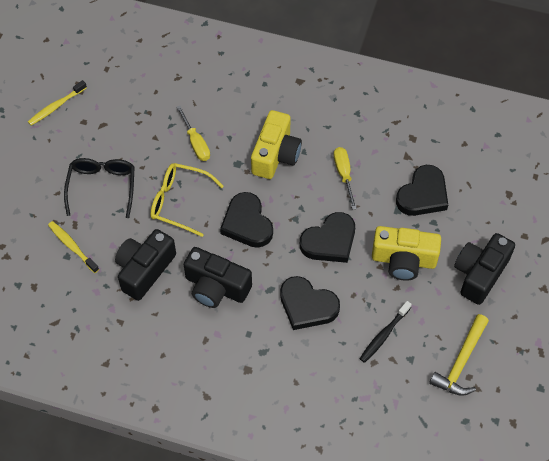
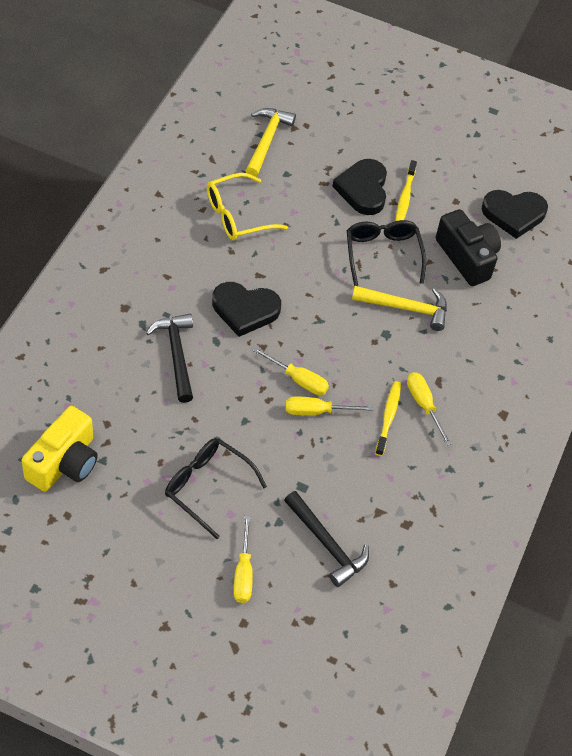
black camera: 3 -> 1
black glasses: 1 -> 2
black hammer: 0 -> 2
black heart: 4 -> 3
black toothbrush: 1 -> 0
yellow camera: 2 -> 1
yellow hammer: 1 -> 2
yellow screwdriver: 2 -> 4

